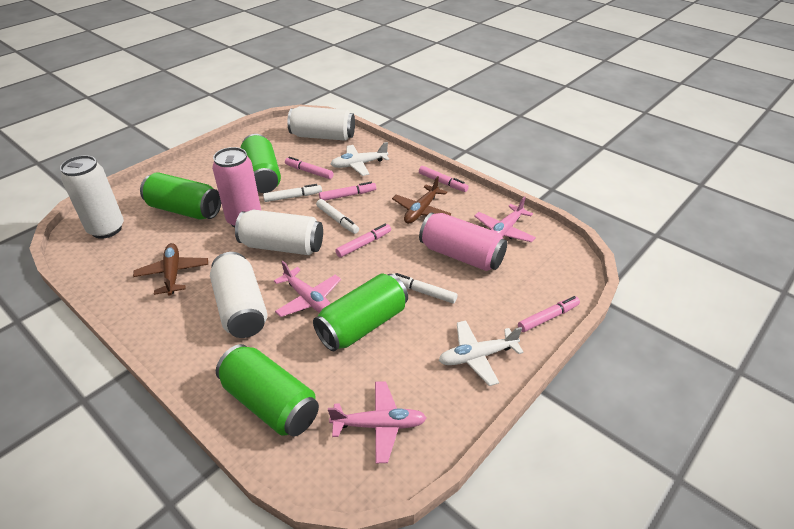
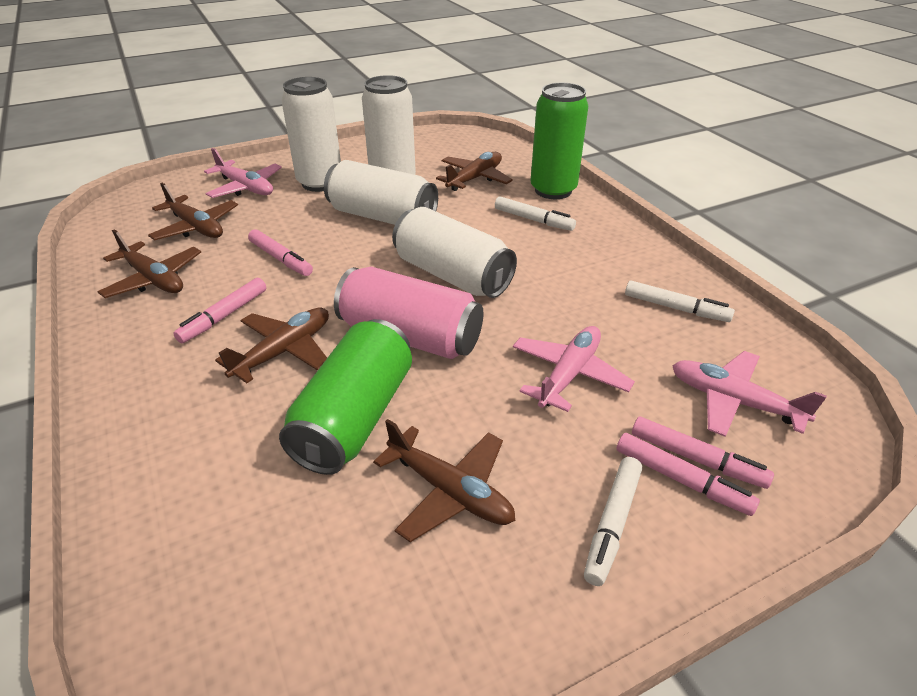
brown plane: 2 -> 5
green can: 4 -> 2
pink can: 2 -> 1
pink marker: 5 -> 4
white plane: 2 -> 0

